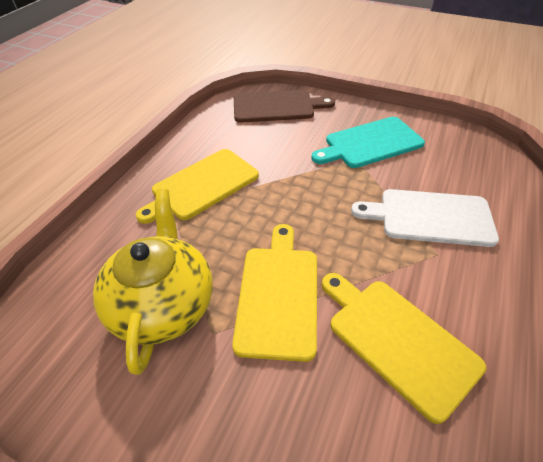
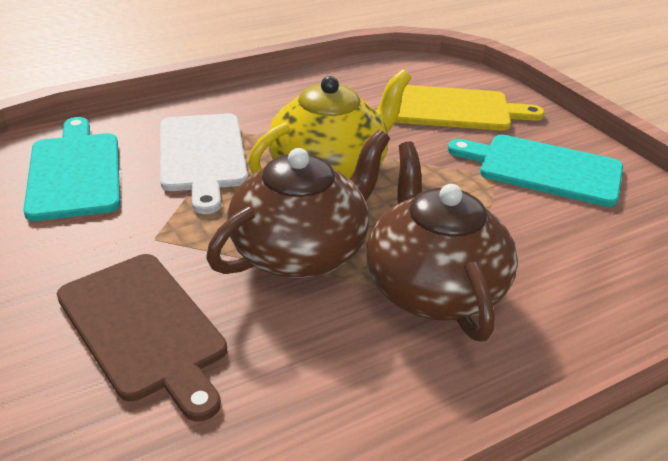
brown teapot: 0 -> 2
turquoise cutting board: 1 -> 2
yellow cutting board: 3 -> 1

